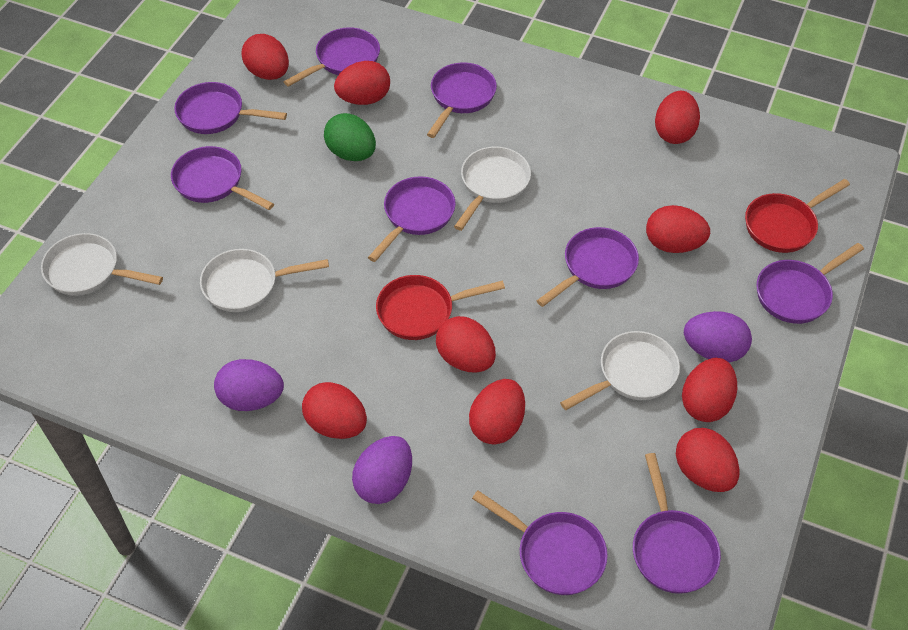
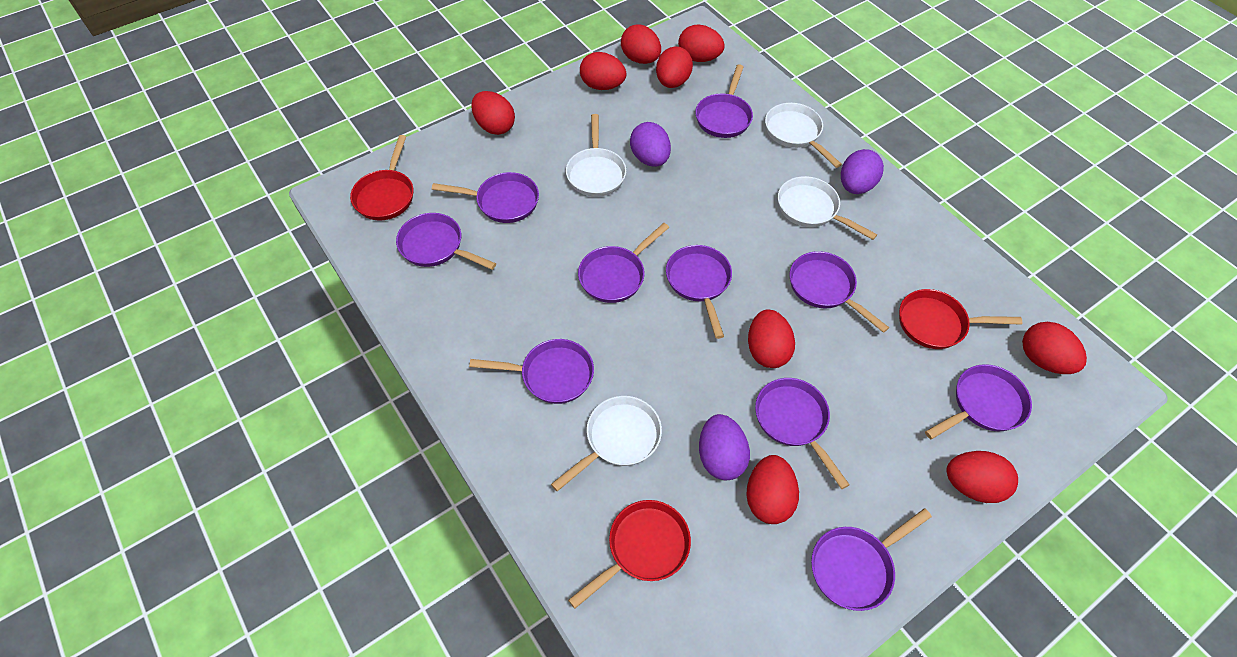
green egg: 1 -> 0
purple pan: 9 -> 10
red pan: 2 -> 3

